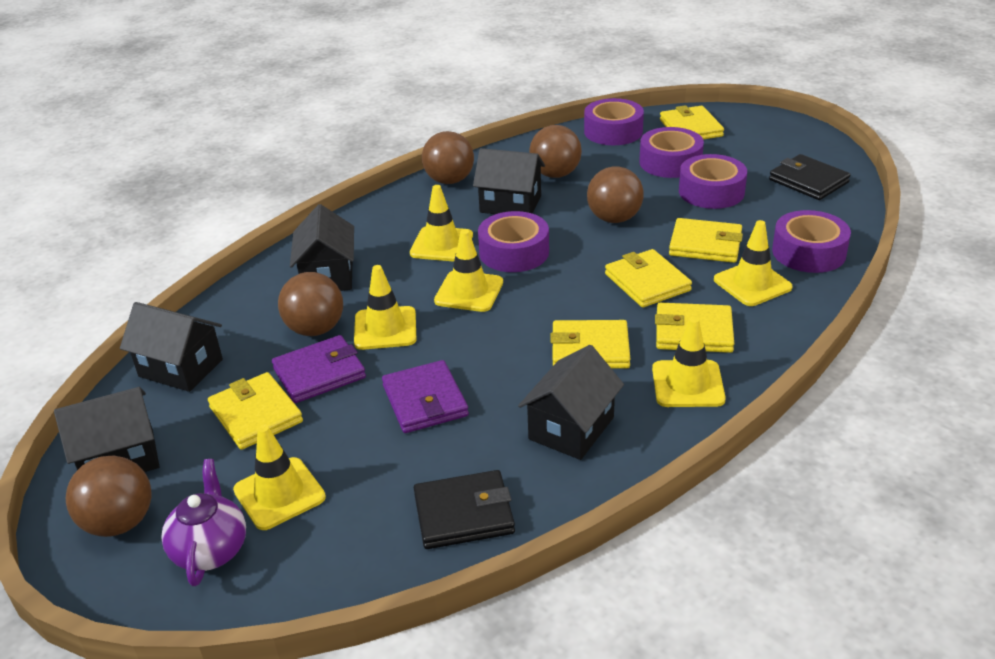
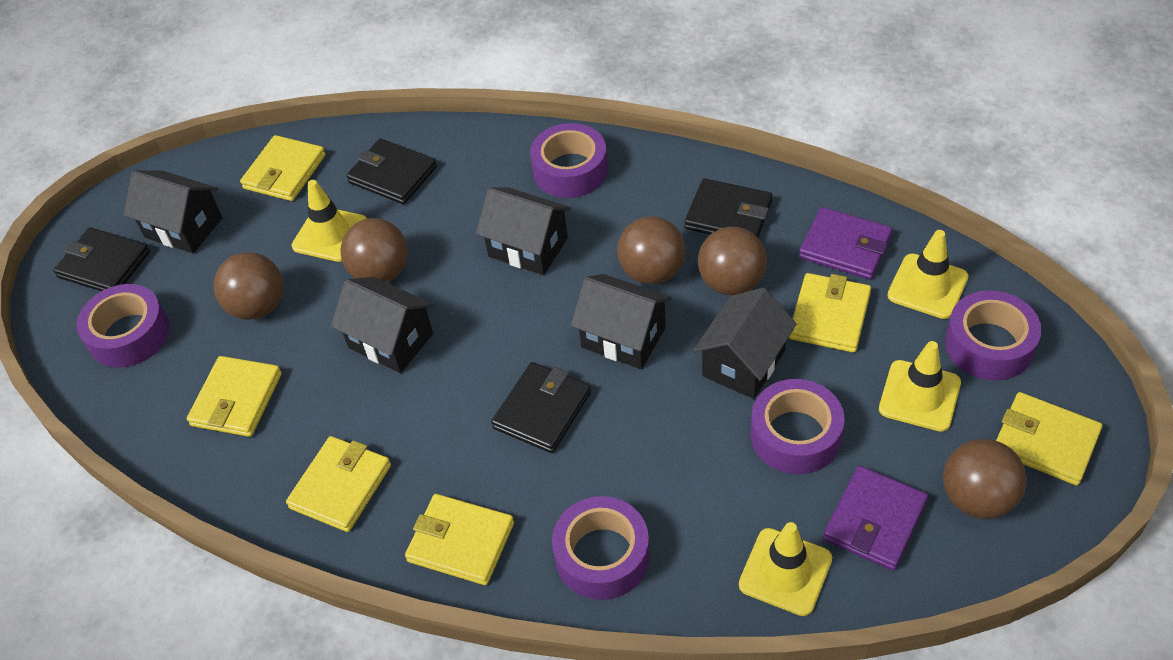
black wallet: 2 -> 4
purple teapot: 1 -> 0
yellow traffic cone: 6 -> 4

